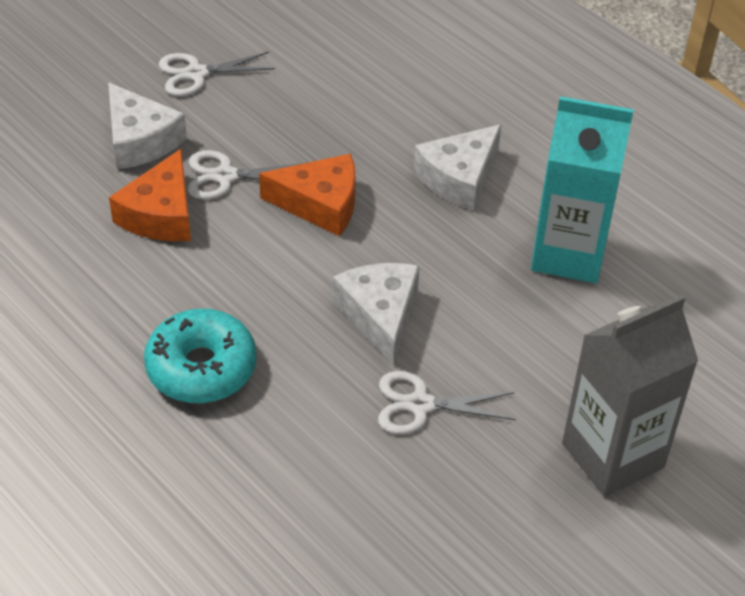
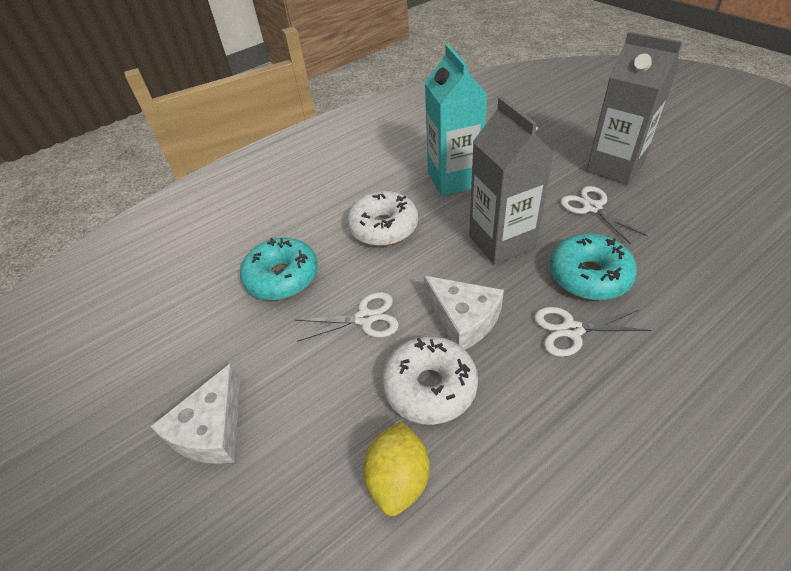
grey carton: 1 -> 2
orange cheese: 2 -> 0
turquoise donut: 1 -> 2
white cheese: 3 -> 2
white donut: 0 -> 2
yellow lemon: 0 -> 1

